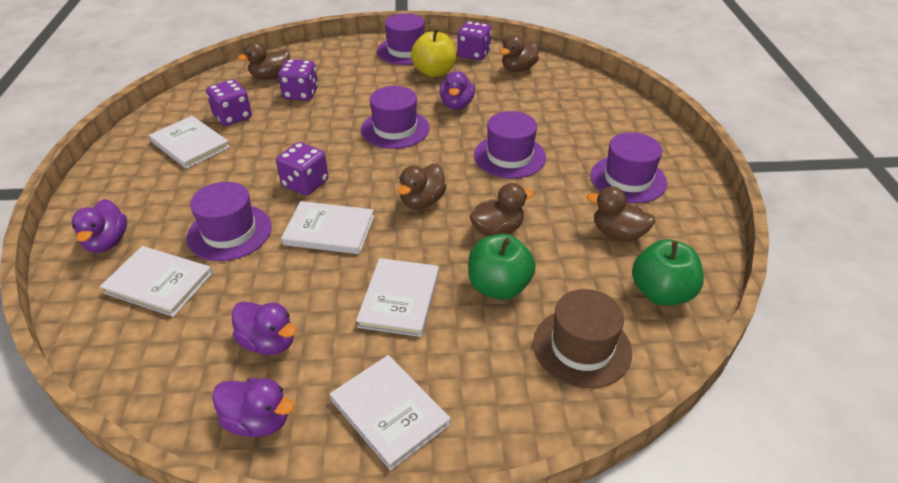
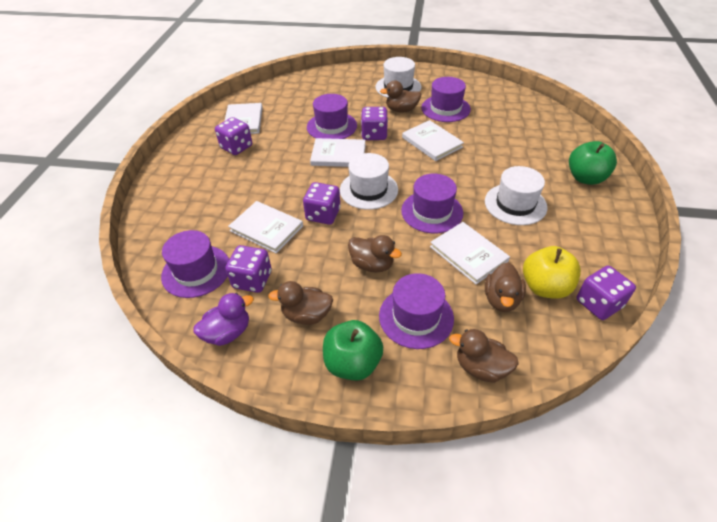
brown hat: 1 -> 0
purple dice: 4 -> 5
purple duck: 4 -> 1
white hat: 0 -> 3

